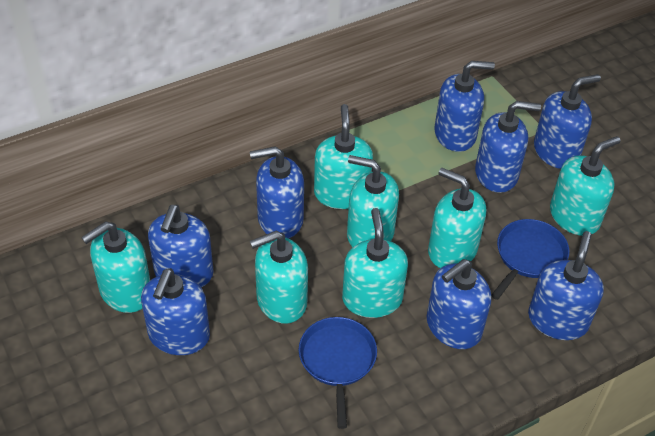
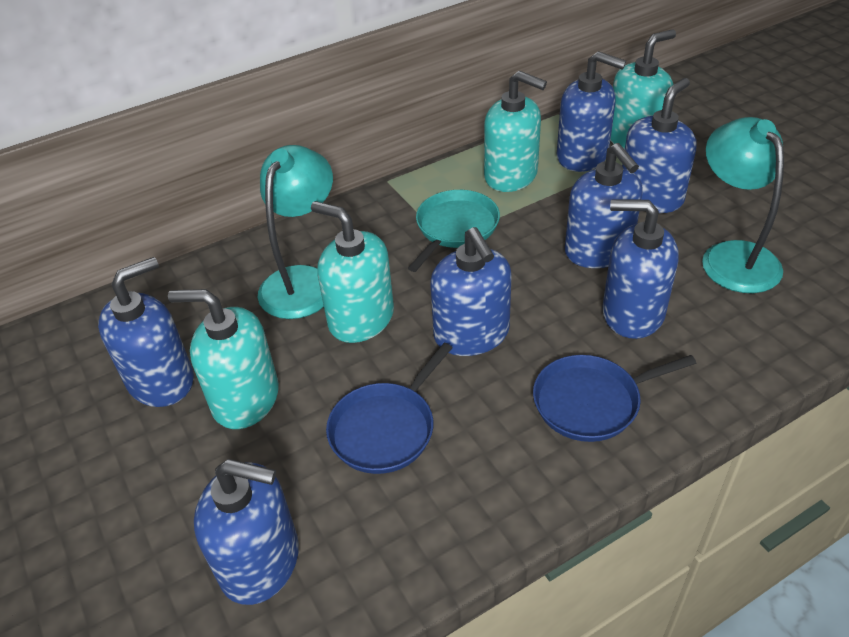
blue soap dispenser: 8 -> 7
turquoise lamp: 0 -> 2
turquoise pan: 0 -> 1
turquoise soap dispenser: 7 -> 4

